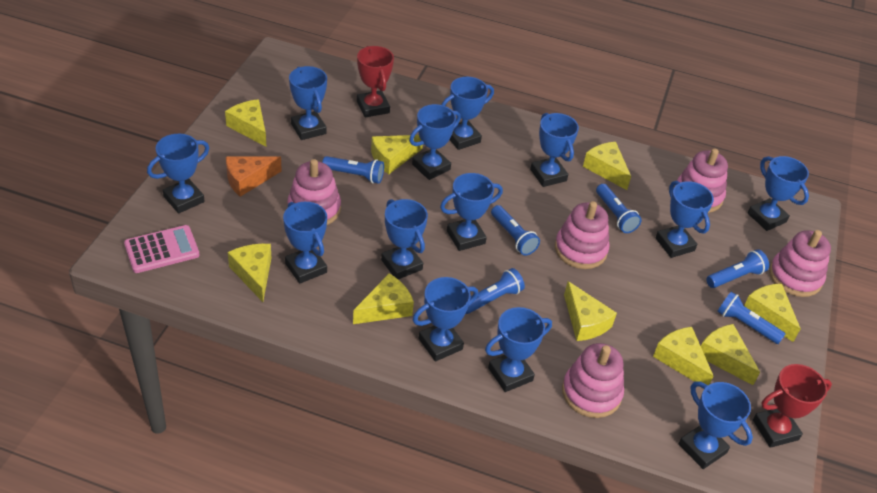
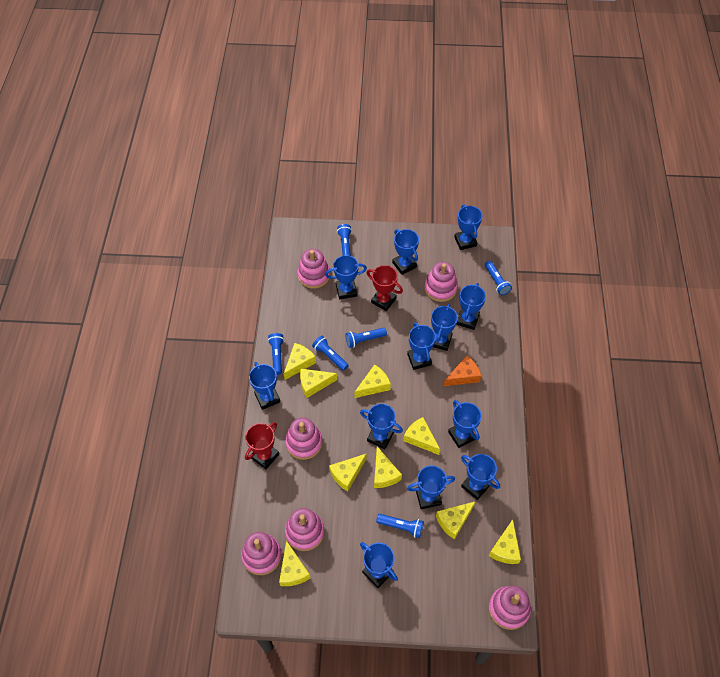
blue trophy: 13 -> 12
pink calculator: 1 -> 0
pink stacking toy: 5 -> 6

